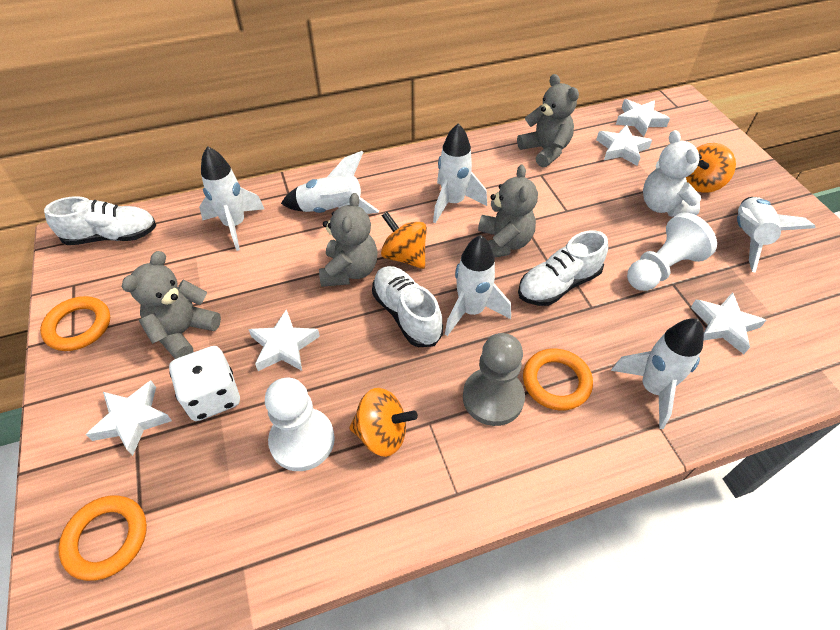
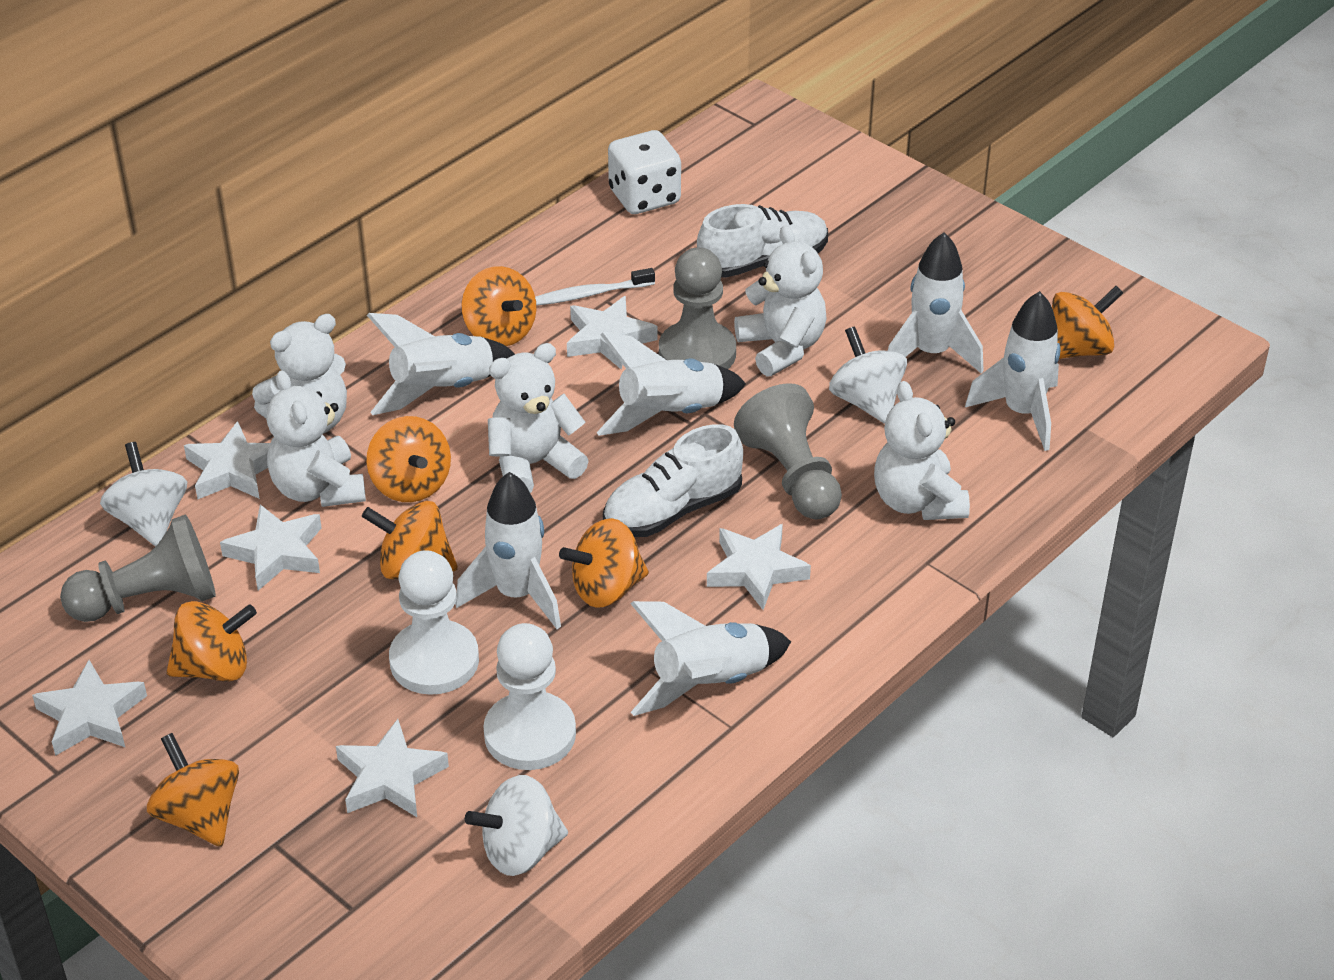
grey pawn: 1 -> 3
grey teddy bear: 4 -> 0
orange ring: 3 -> 0
orange spinning top: 3 -> 7
white shoe: 3 -> 2
white spinning top: 0 -> 3
white star: 5 -> 6
white teddy bear: 1 -> 5
white toothbrush: 0 -> 1

